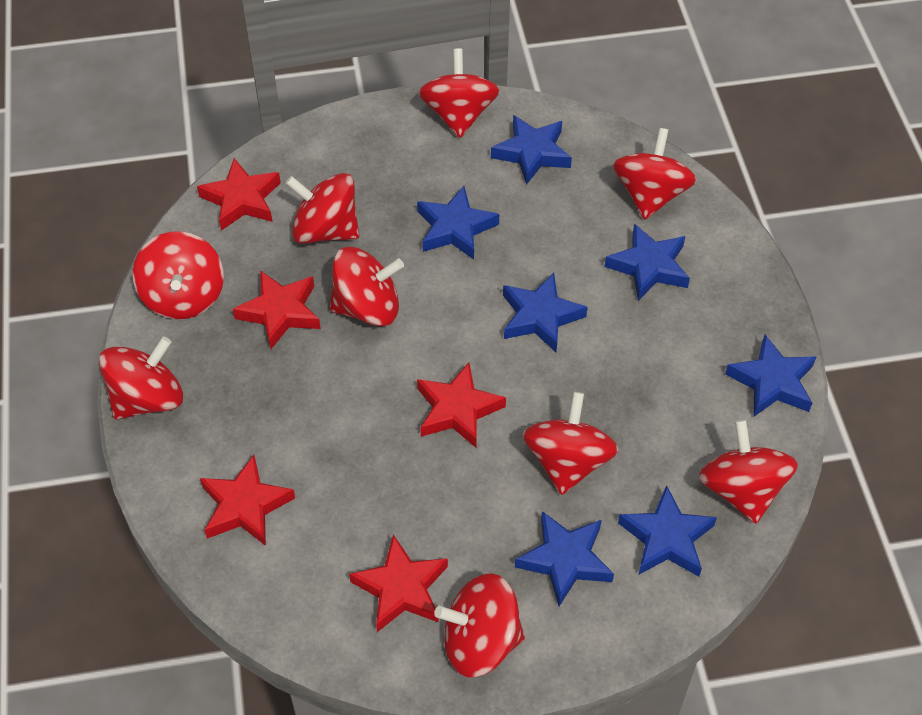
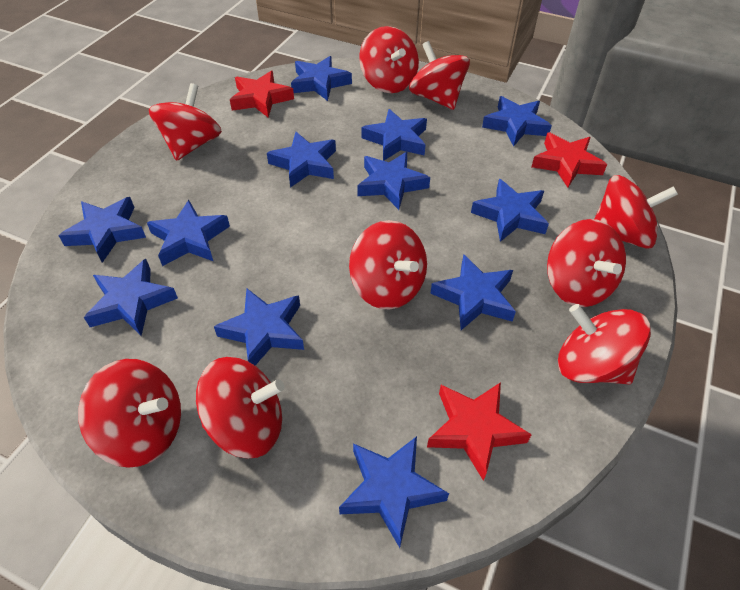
blue star: 7 -> 12
red star: 5 -> 3

